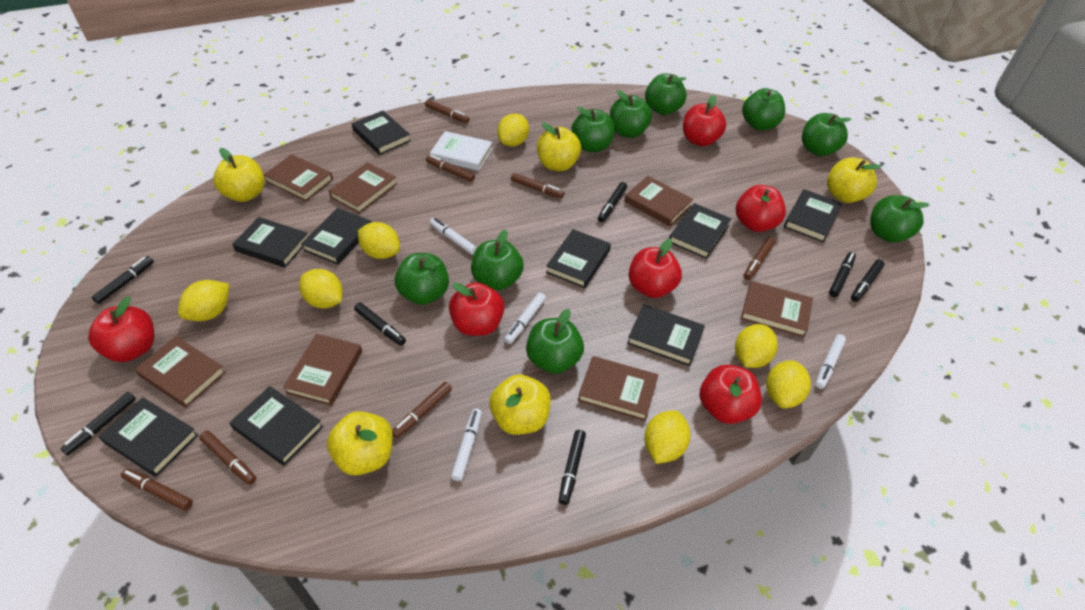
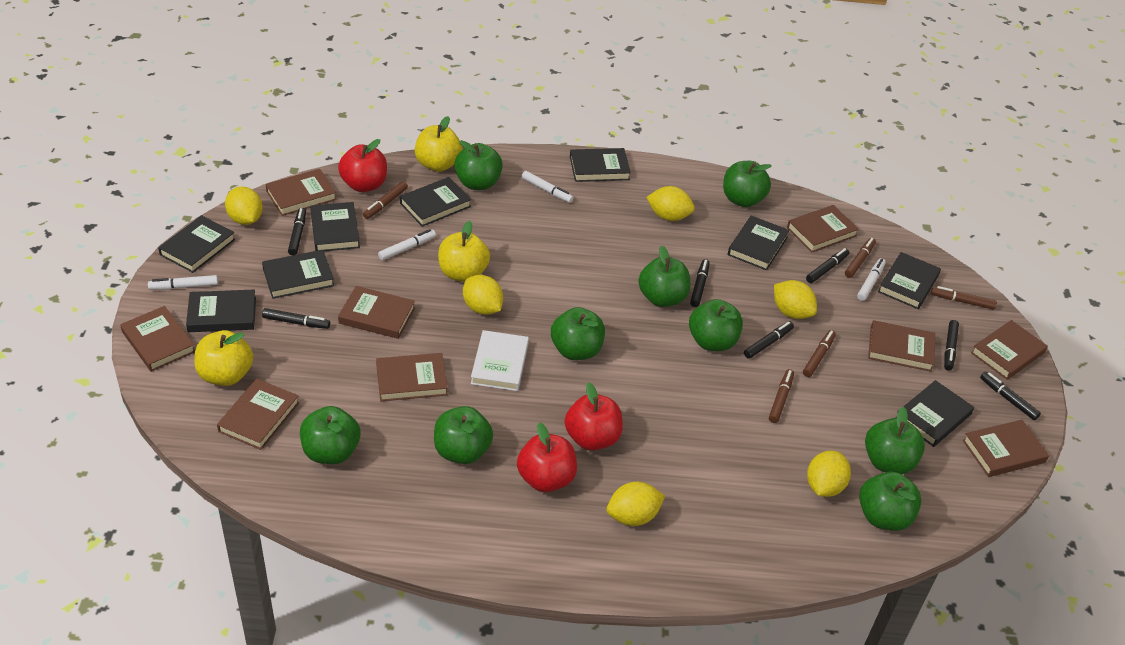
brown book: 7 -> 9
brown marker: 7 -> 5
red apple: 6 -> 3
yellow apple: 5 -> 3
yellow lemon: 7 -> 6

